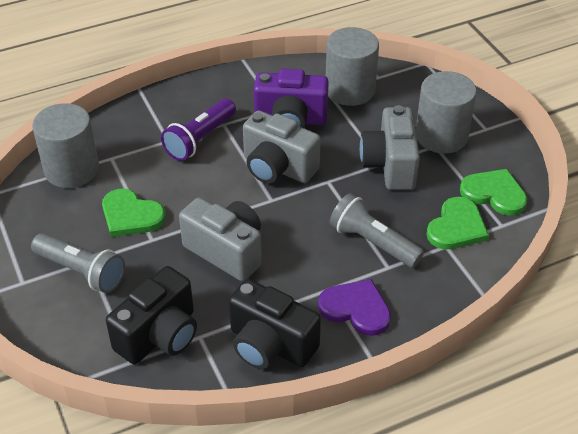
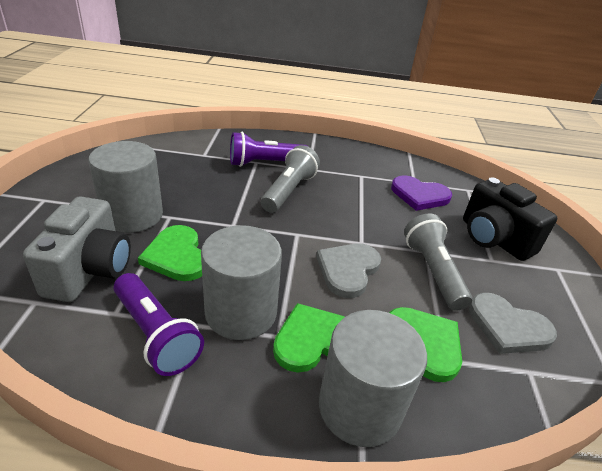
black camera: 2 -> 1
grey camera: 3 -> 1
grey heart: 0 -> 2
purple camera: 1 -> 0
purple flashlight: 1 -> 2

